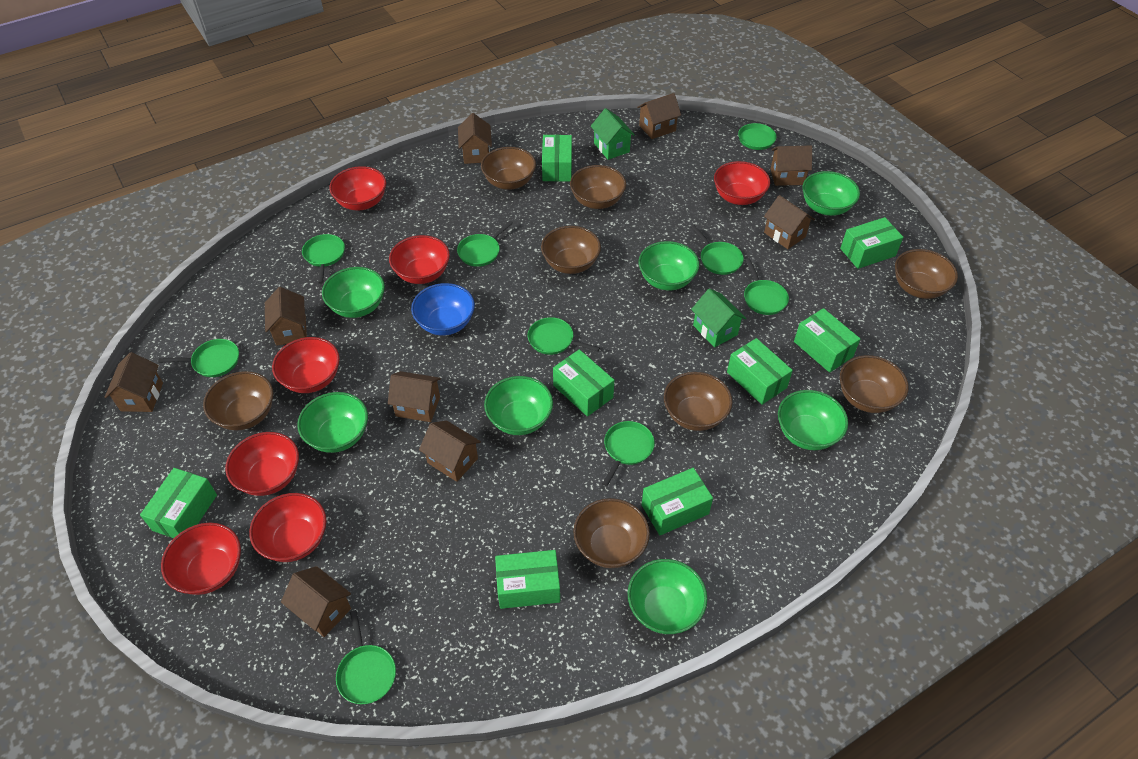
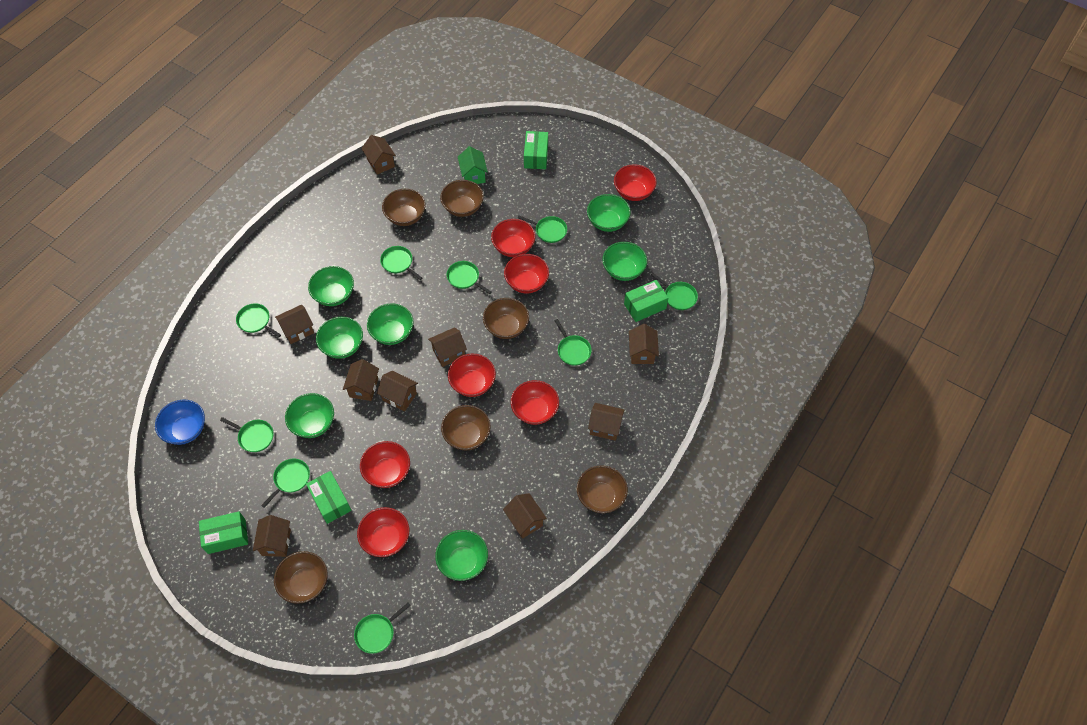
brown bowl: 8 -> 6
green box: 8 -> 4
green house: 2 -> 1

